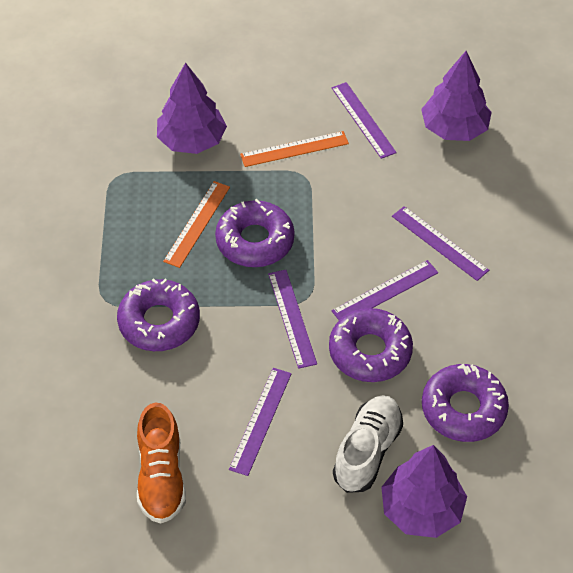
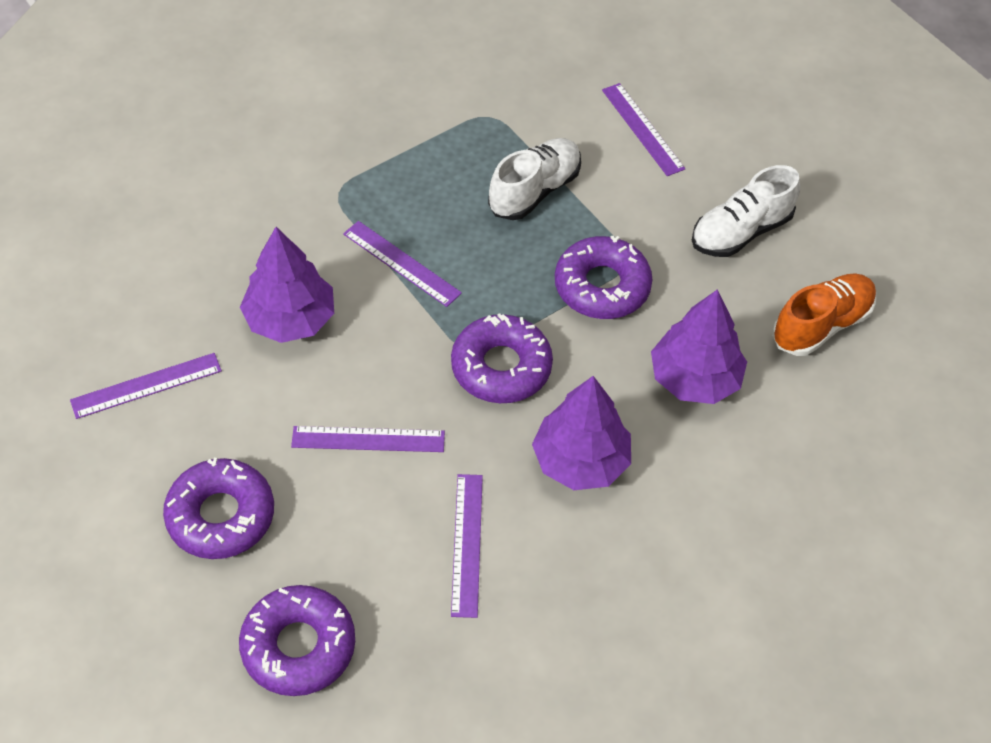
orange ruler: 2 -> 0
white shoe: 1 -> 2

